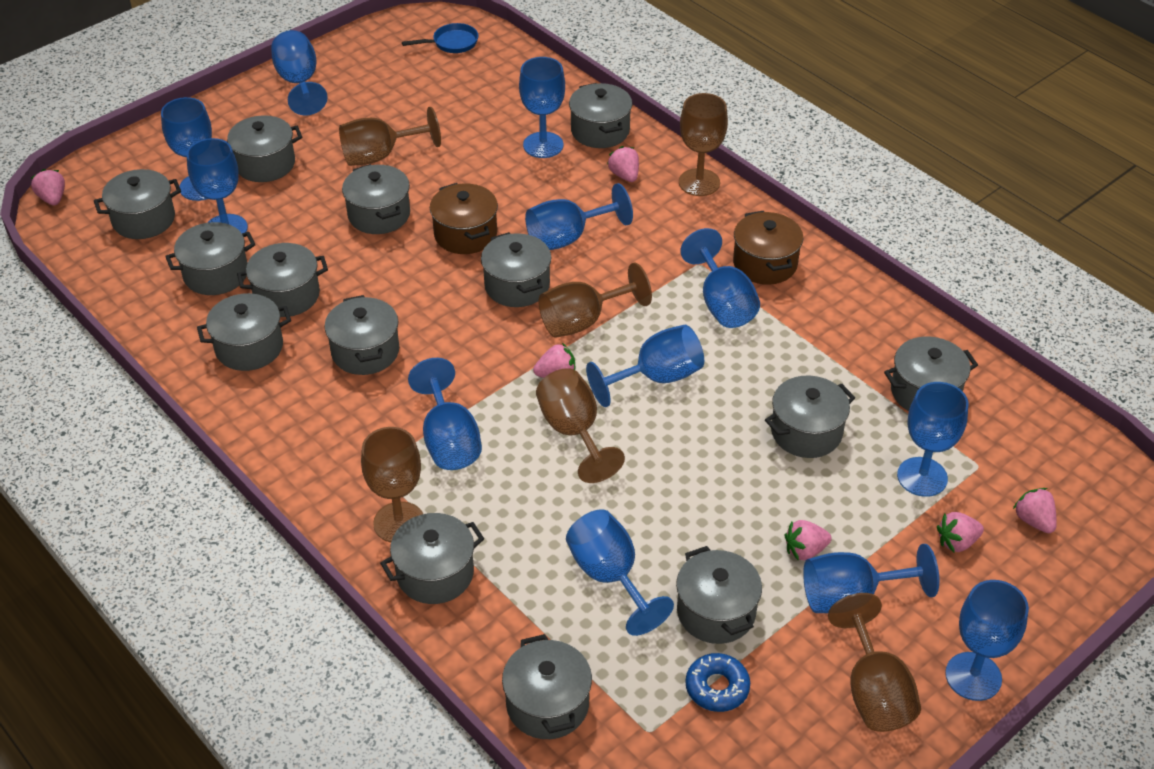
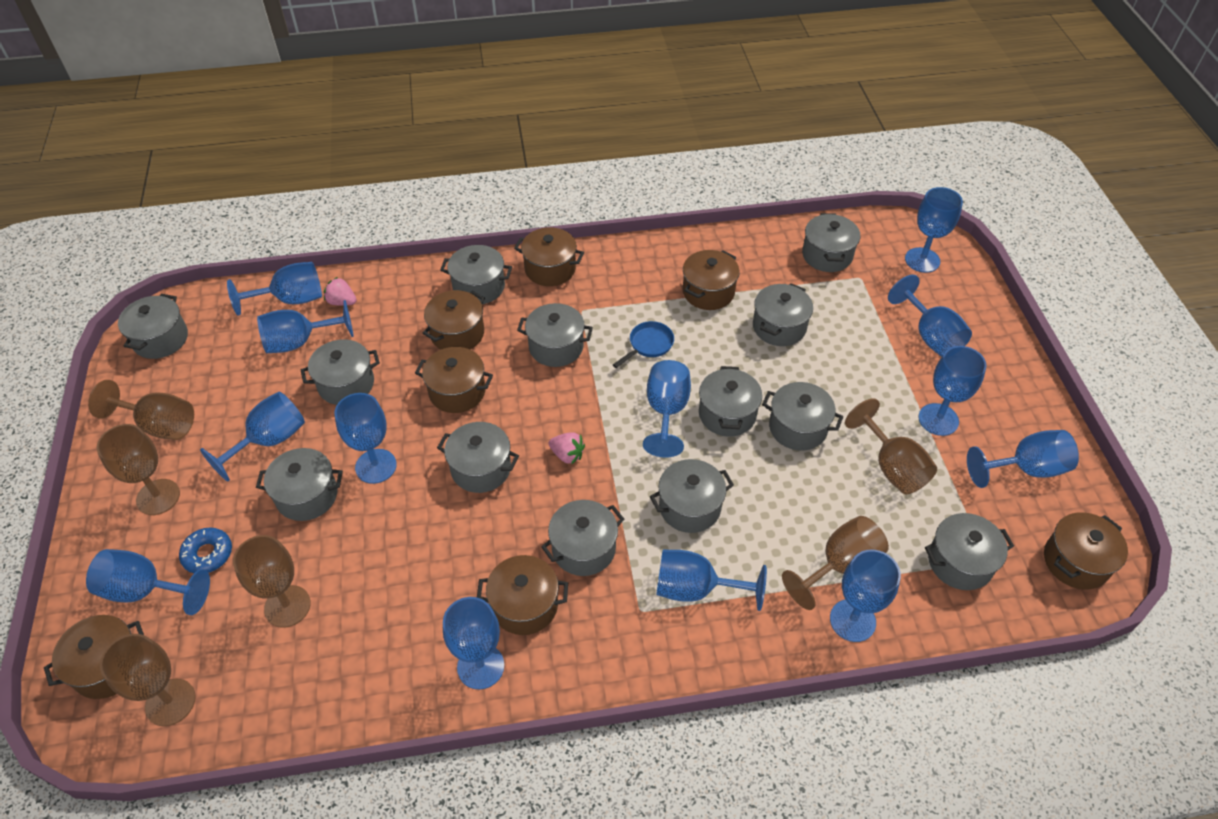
blue goblet: 12 -> 13
brown pot: 2 -> 7
grey pot: 14 -> 13
pink strawberry: 6 -> 2

